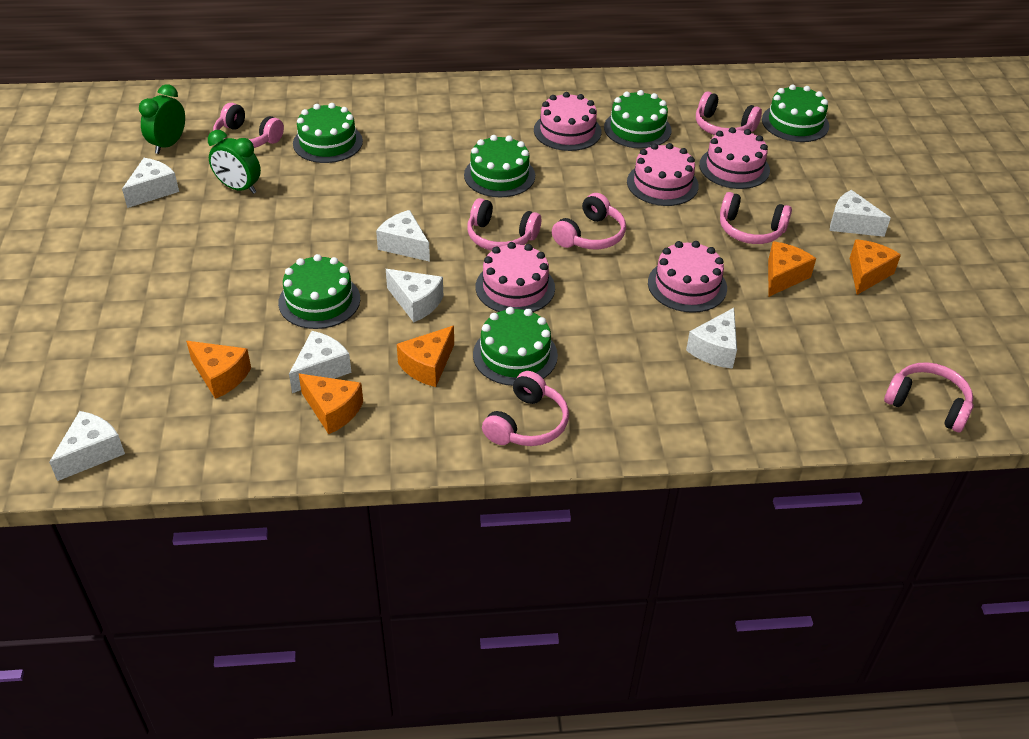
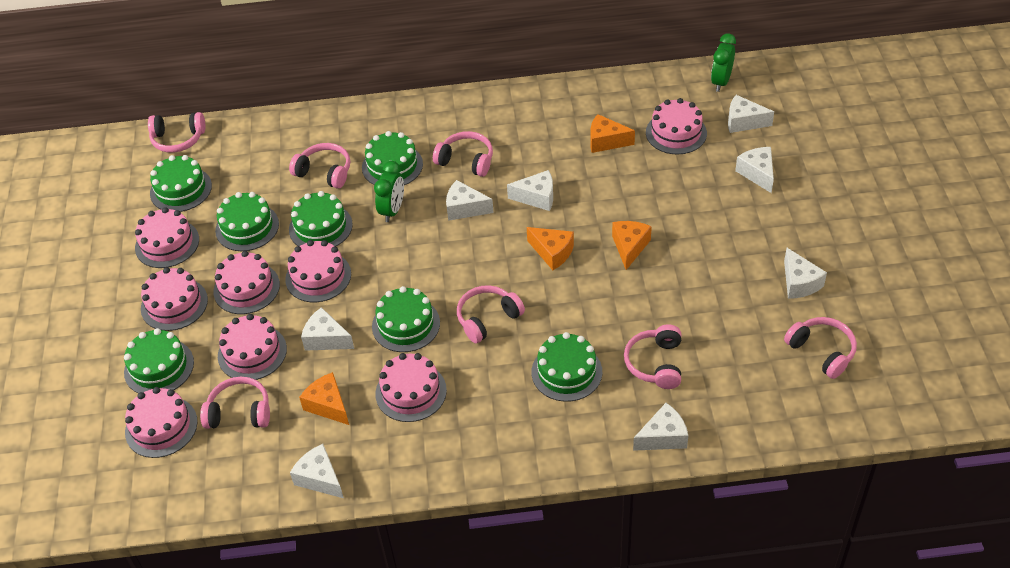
green cake: 6 -> 7
orange cheese: 5 -> 4
pink cake: 5 -> 8
white cheese: 7 -> 8

